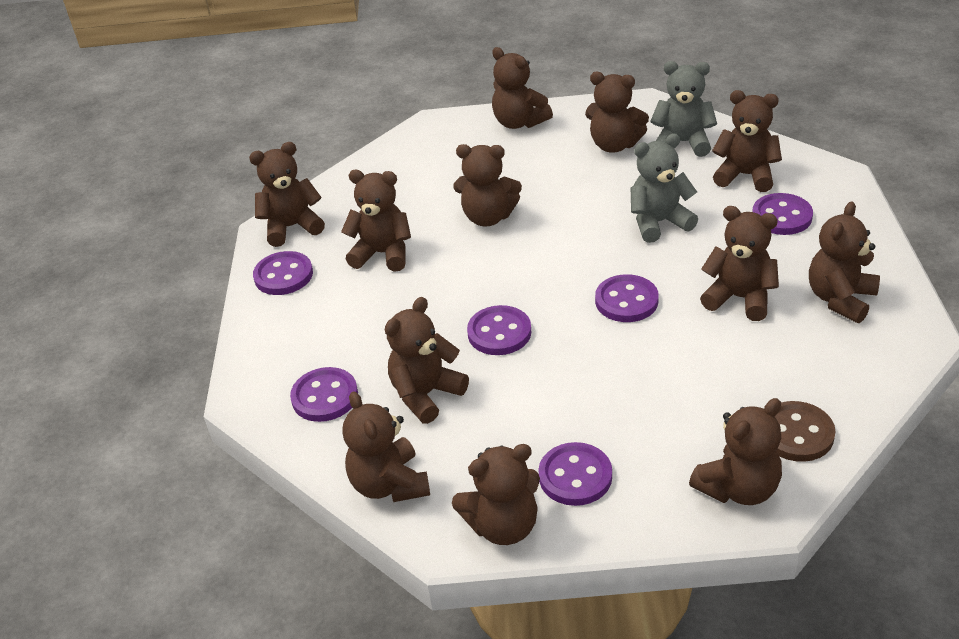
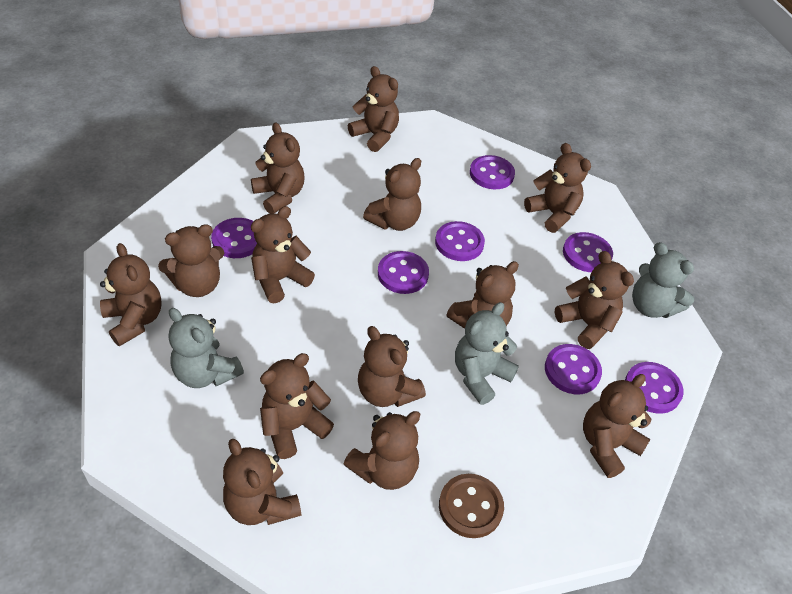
brown teddy bear: 12 -> 14
grey teddy bear: 2 -> 3
purple button: 6 -> 7

